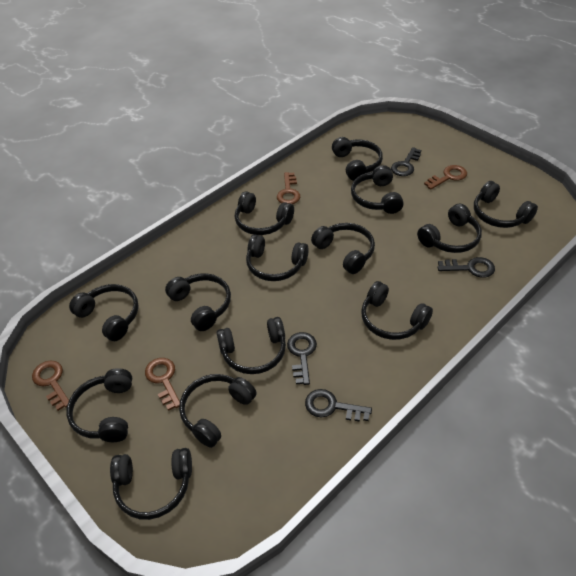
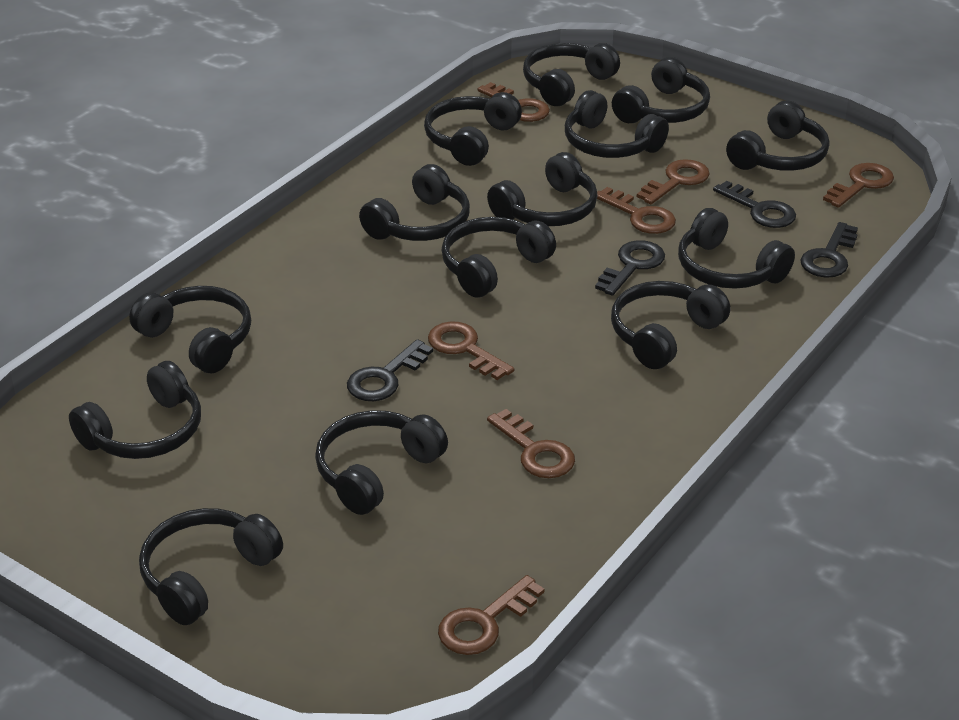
brown key: 4 -> 7

